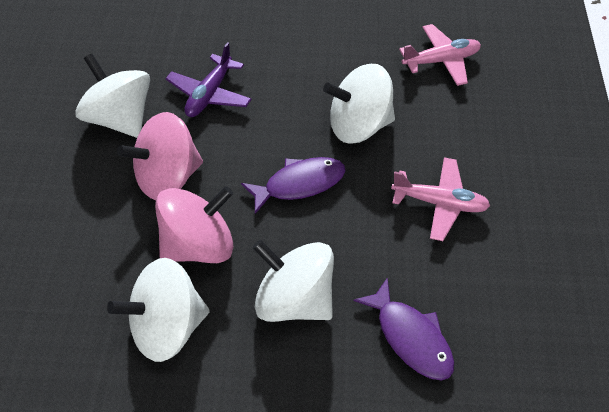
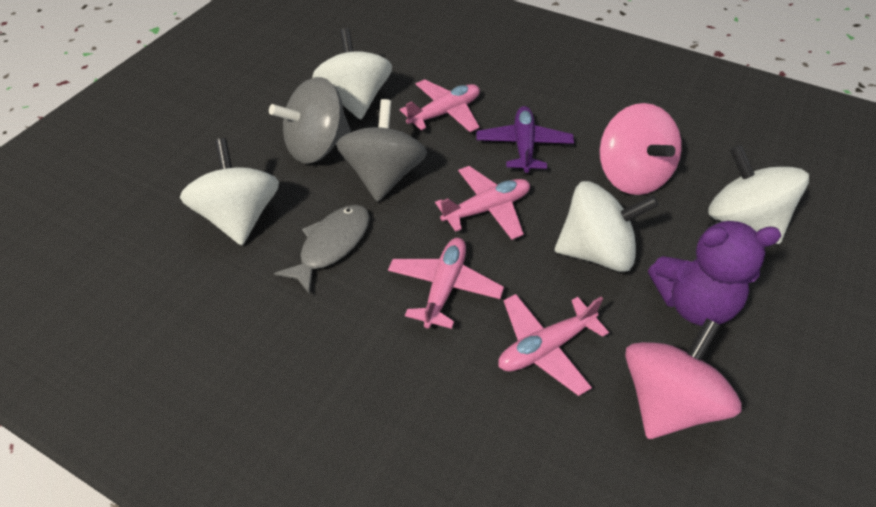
grey fish: 0 -> 1
grey spinning top: 0 -> 2
pink plane: 2 -> 4
purple fish: 2 -> 0
purple teddy bear: 0 -> 1

